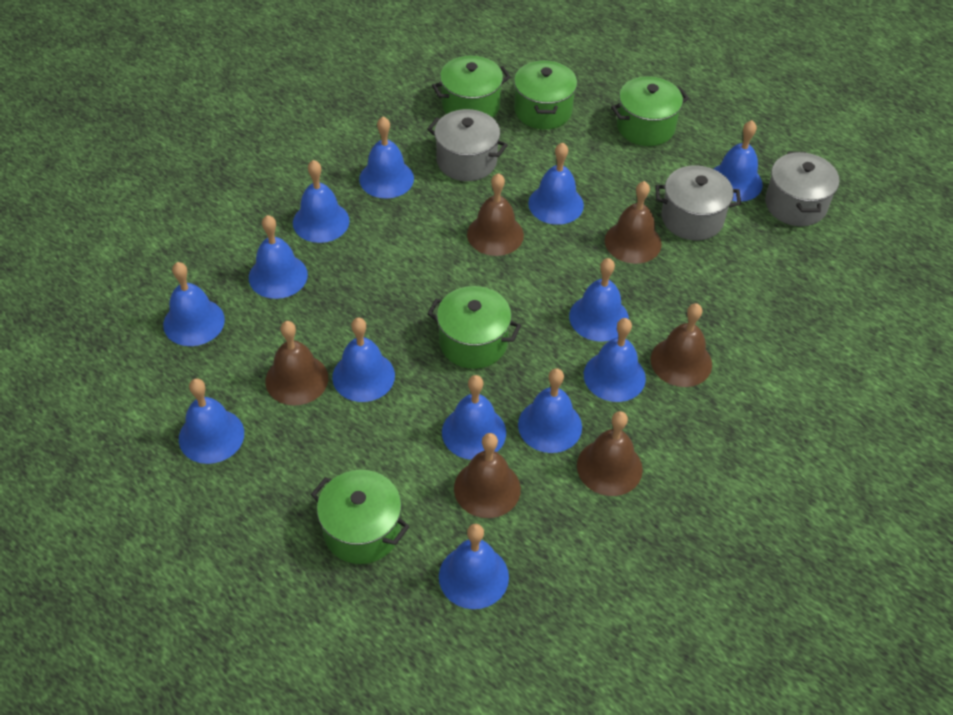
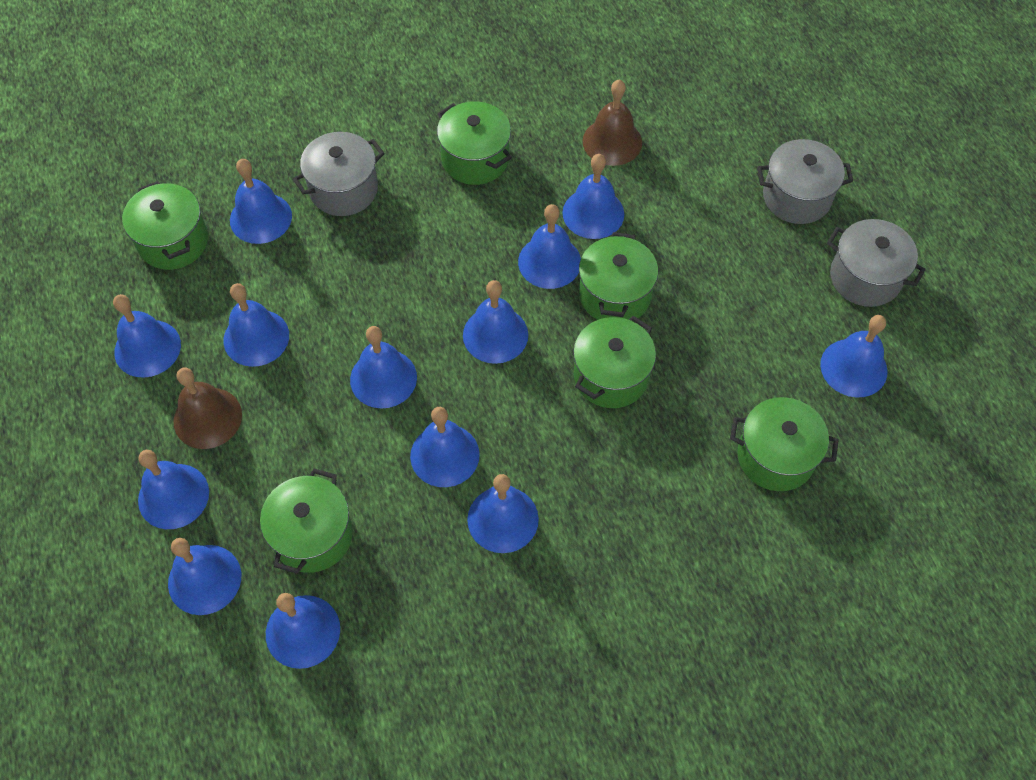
brown bell: 6 -> 2
green pot: 5 -> 6

